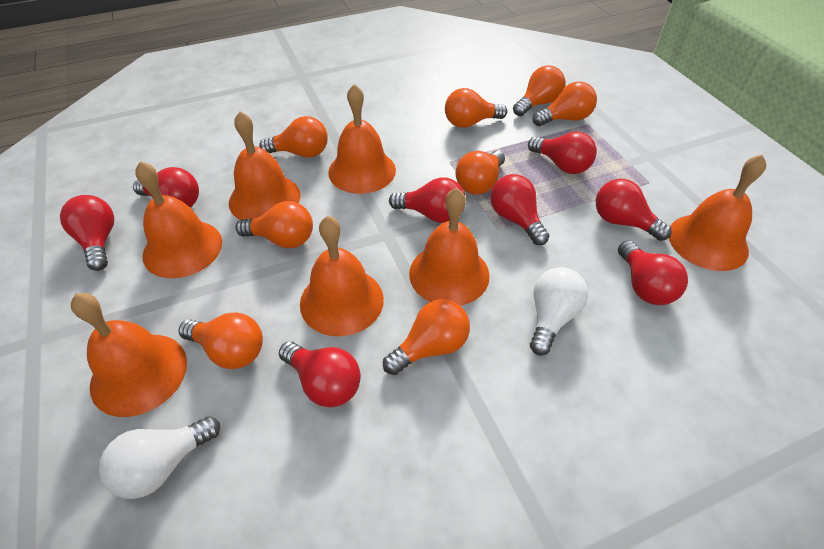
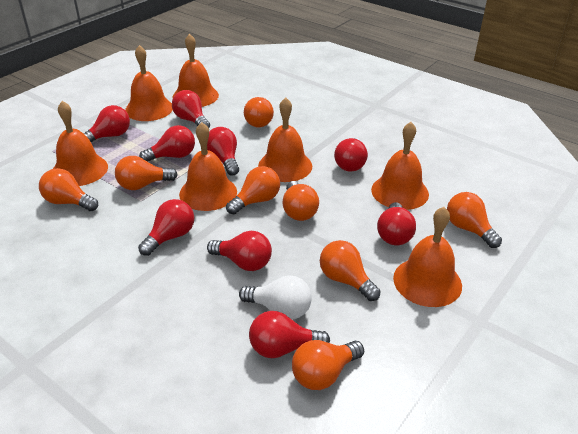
red light bulb: 8 -> 9
white light bulb: 2 -> 1

